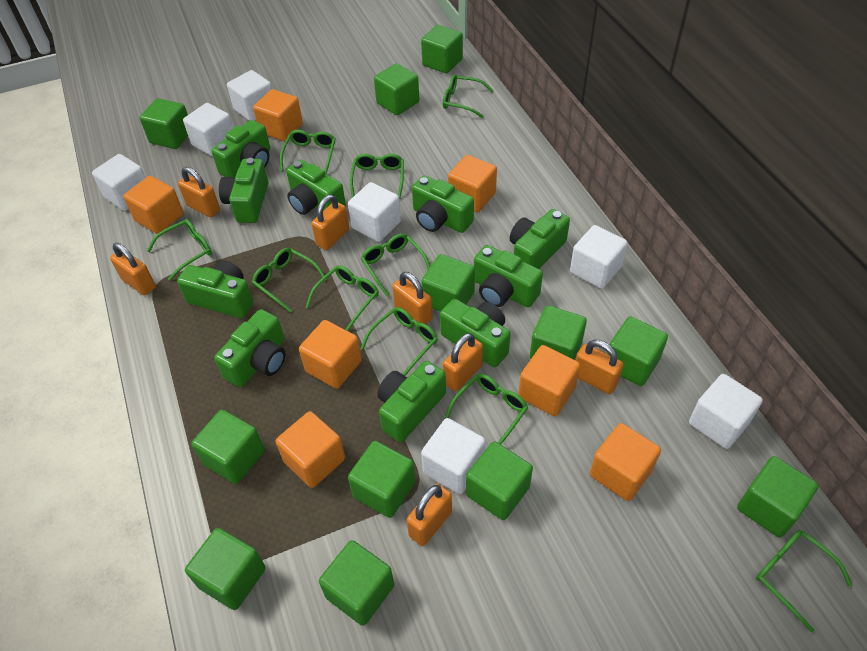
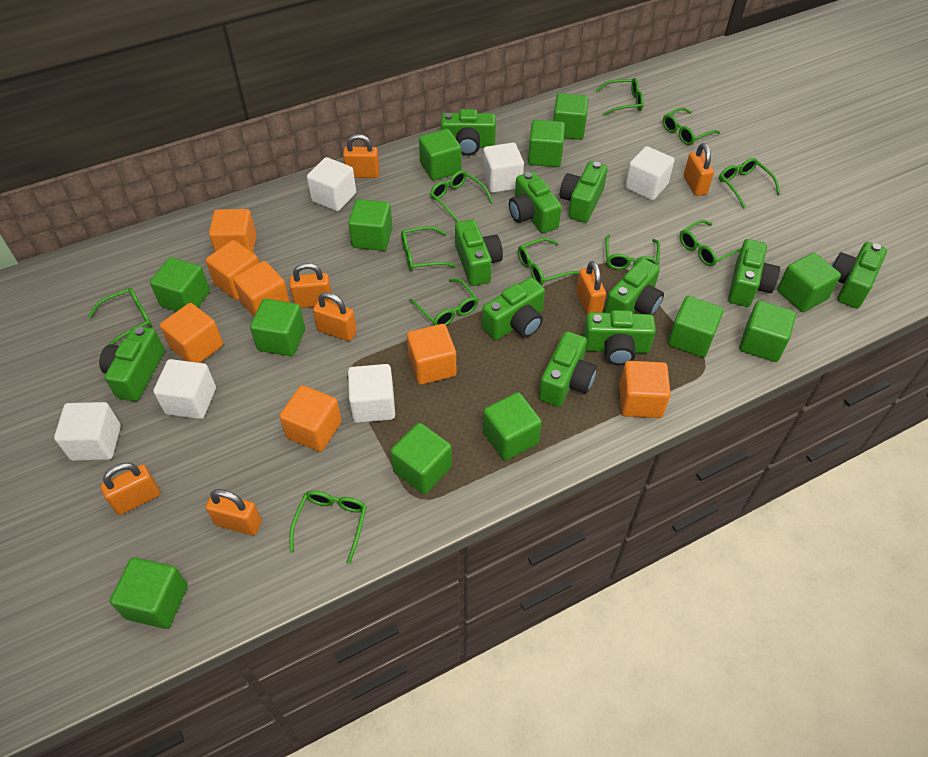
green camera: 10 -> 11
green glasses: 10 -> 11
white cube: 7 -> 6

